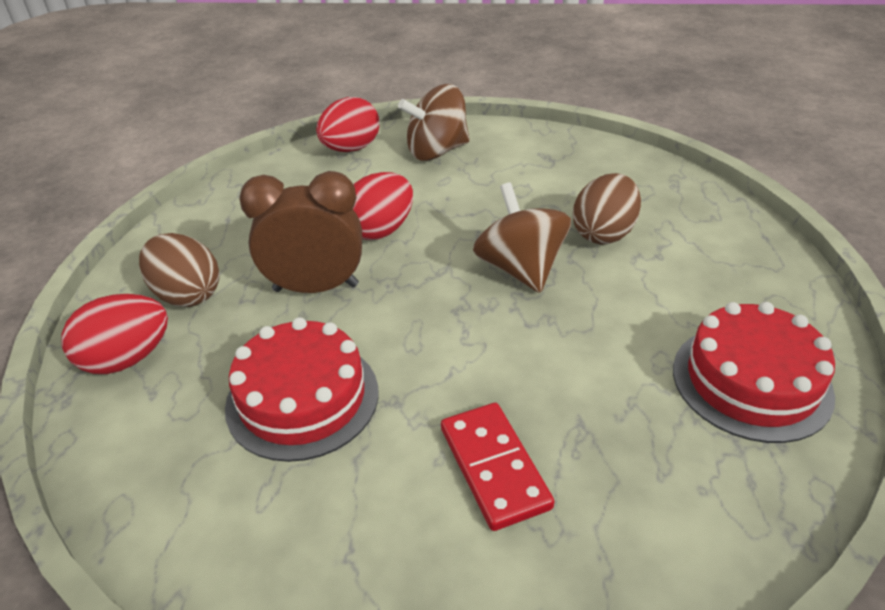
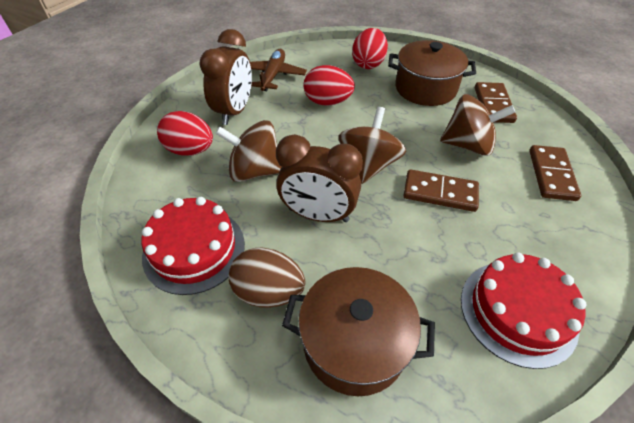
brown clock: 1 -> 2
brown domino: 0 -> 3
brown egg: 2 -> 1
brown plane: 0 -> 1
brown pot: 0 -> 2
brown spinning top: 2 -> 3
red domino: 1 -> 0

